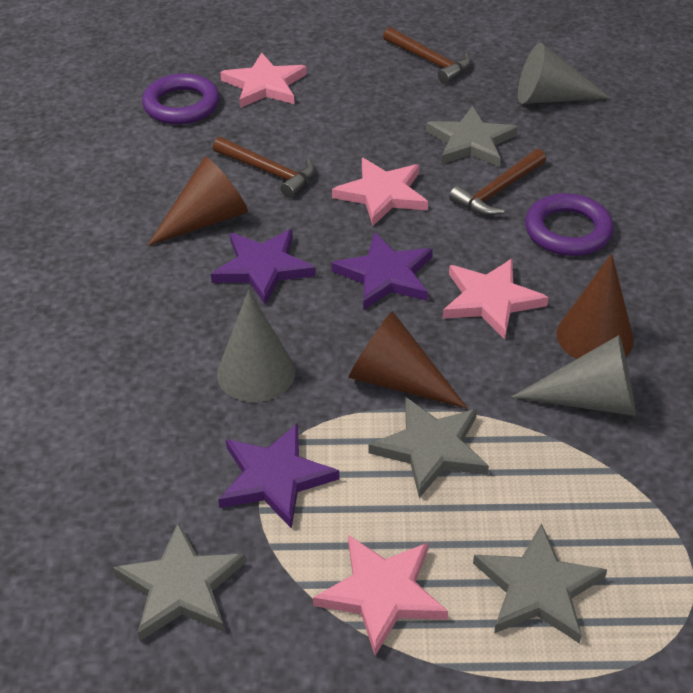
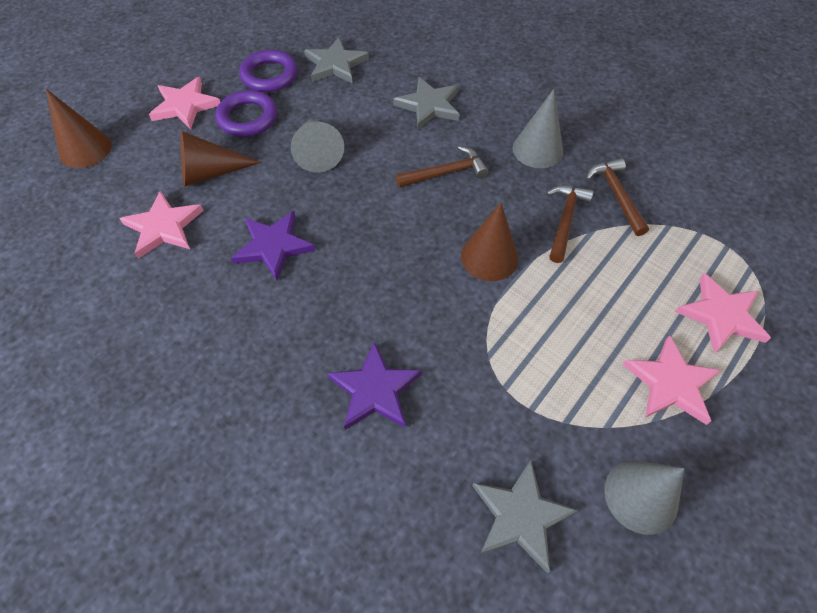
grey star: 4 -> 3
purple star: 3 -> 2

